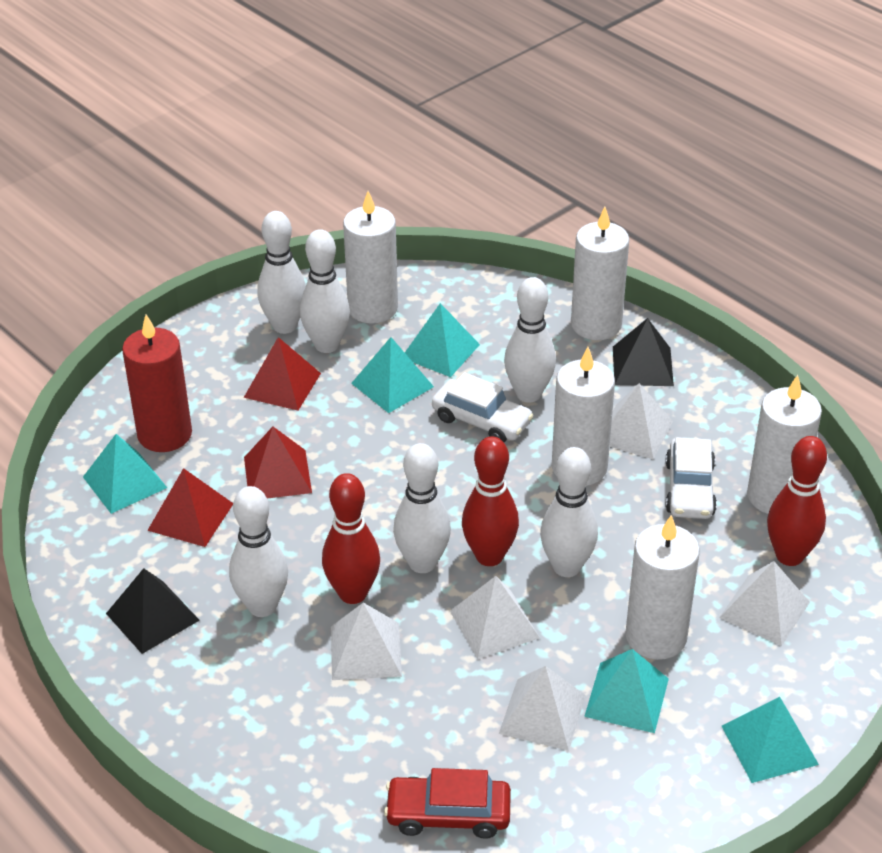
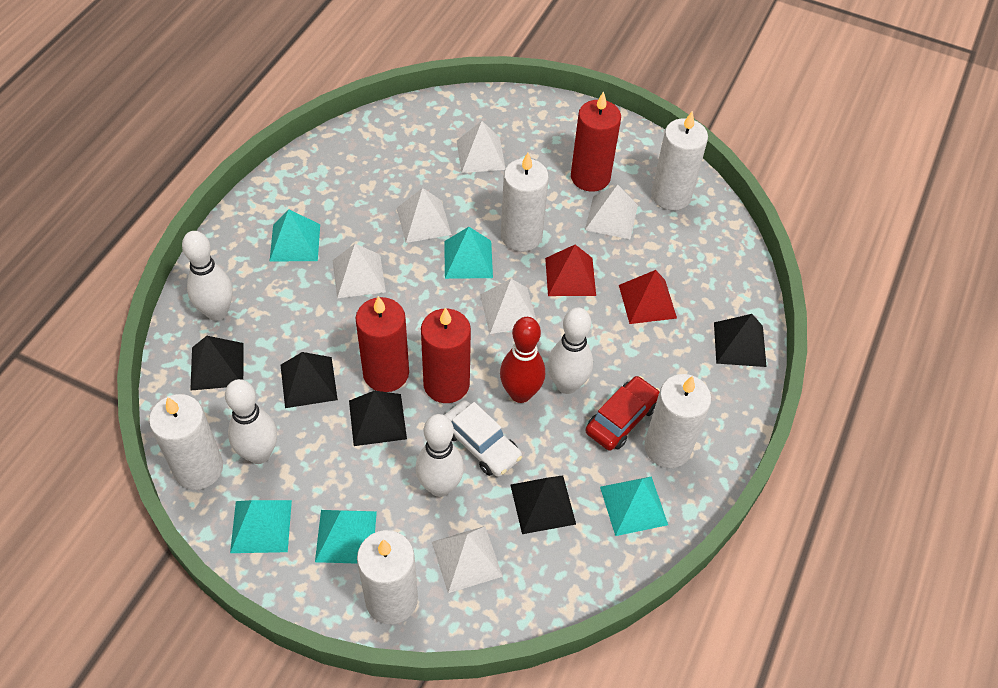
black pyramid: 2 -> 5
red bowling pin: 3 -> 1
red candle: 1 -> 3
red pyramid: 3 -> 2
white bowling pin: 6 -> 4
white car: 2 -> 1
white pyramid: 5 -> 6

